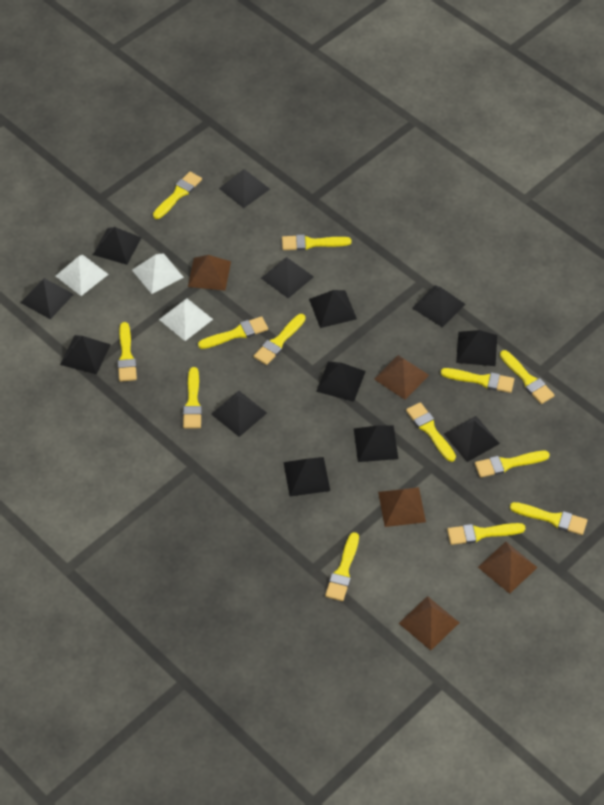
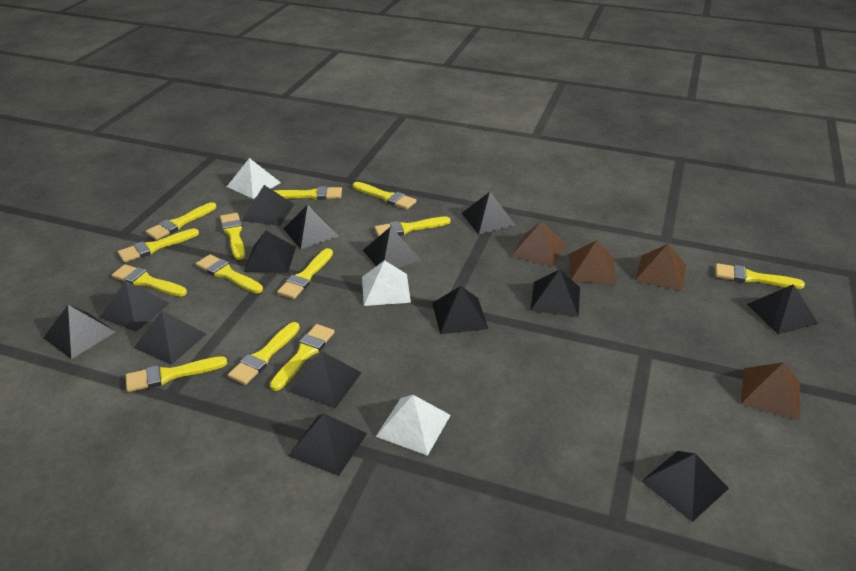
black pyramid: 13 -> 14
brown pyramid: 5 -> 4

